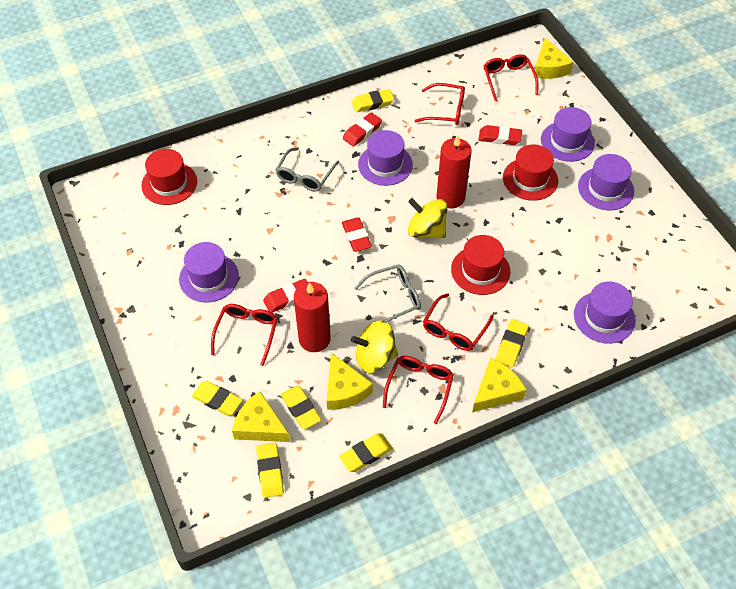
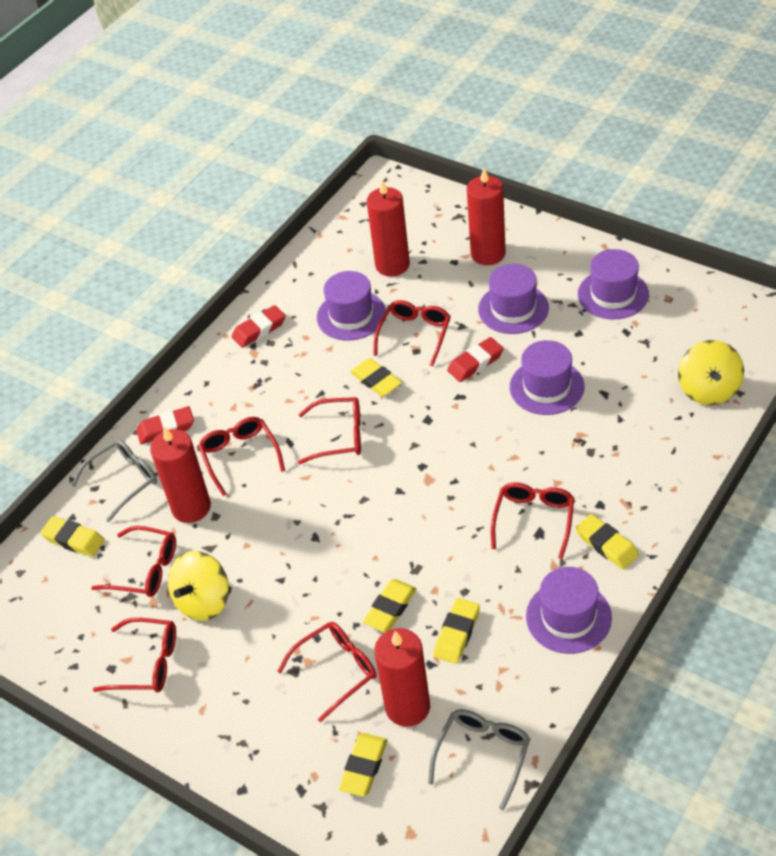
red candle: 2 -> 4
red eraser: 4 -> 3
red glasses: 5 -> 7
red hat: 3 -> 0
yellow cheese: 4 -> 0

